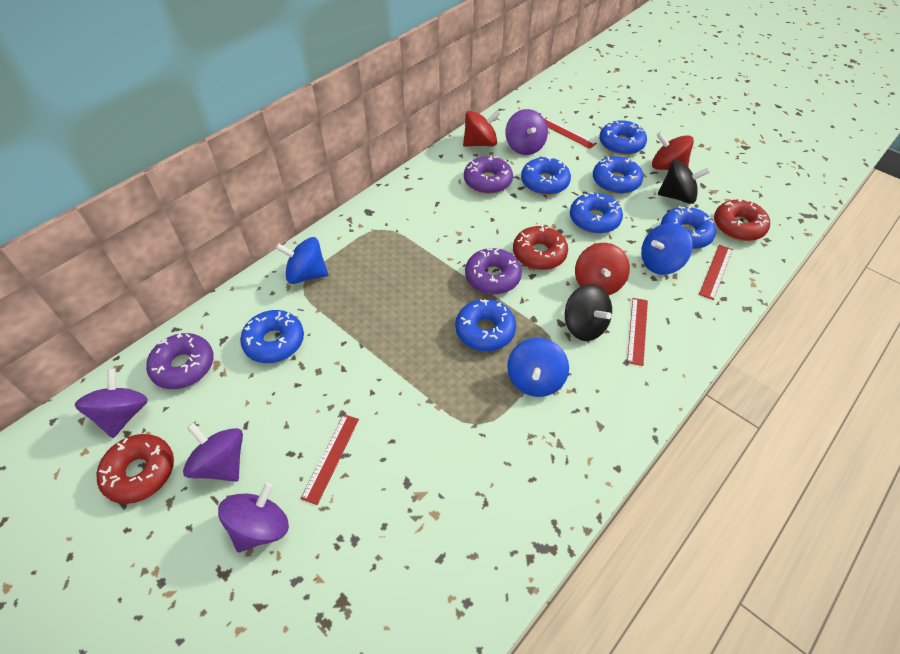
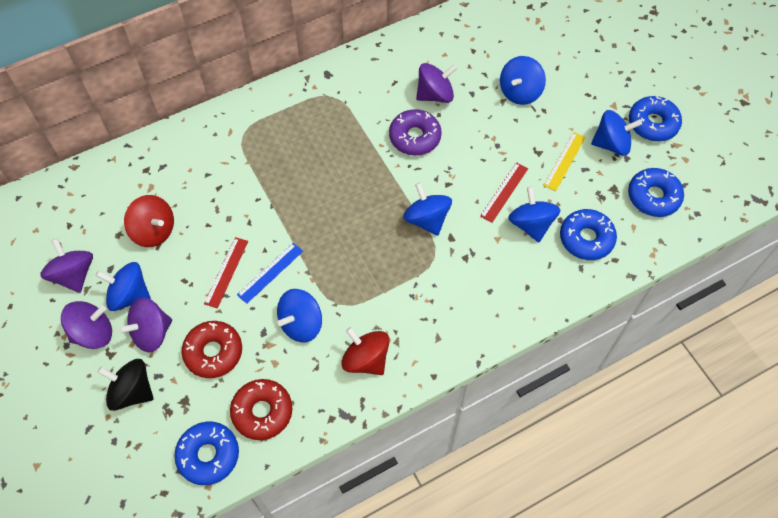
black spinning top: 2 -> 1
blue donut: 7 -> 4
blue ruler: 0 -> 1
blue spinning top: 3 -> 6
purple donut: 3 -> 1
red donut: 3 -> 2
red ruler: 4 -> 2
red spinning top: 3 -> 2
yellow ruler: 0 -> 1

